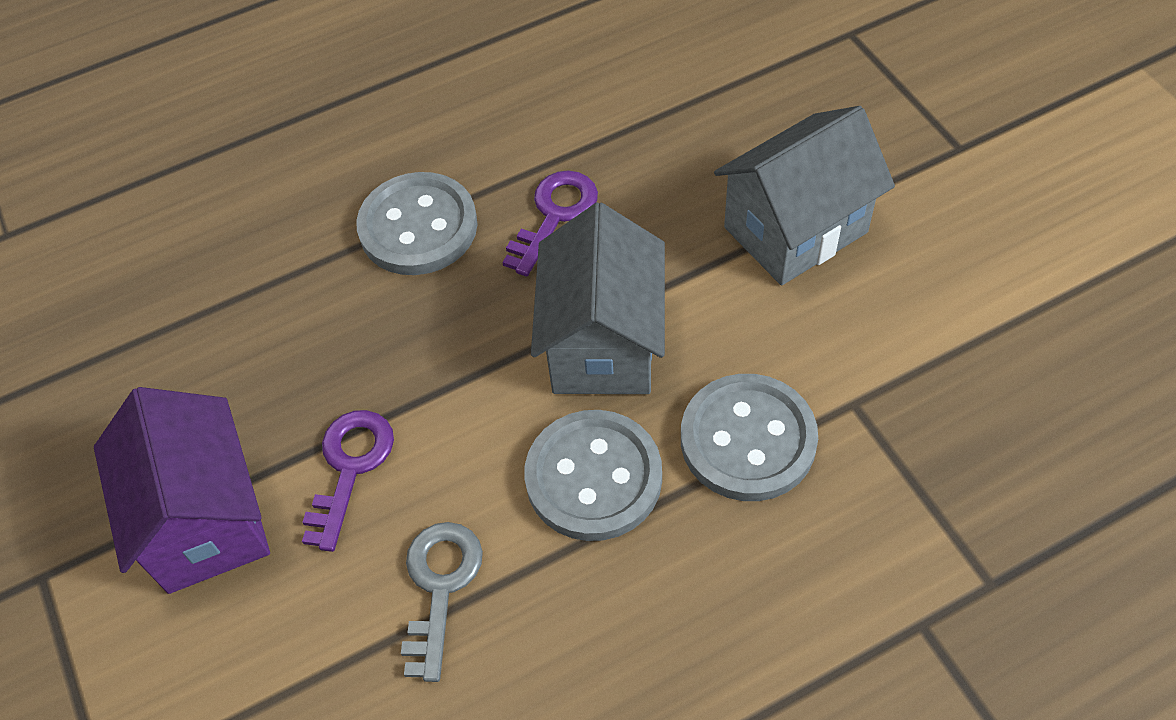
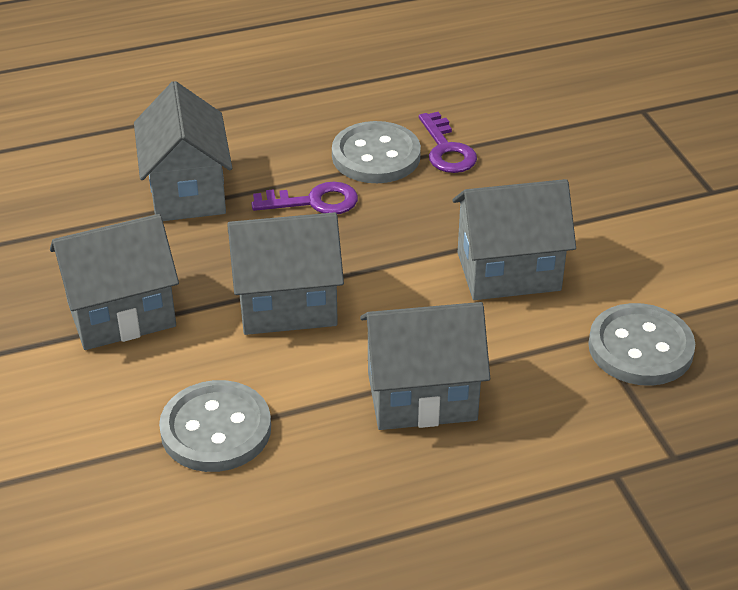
grey house: 2 -> 5
grey key: 1 -> 0
purple house: 1 -> 0

